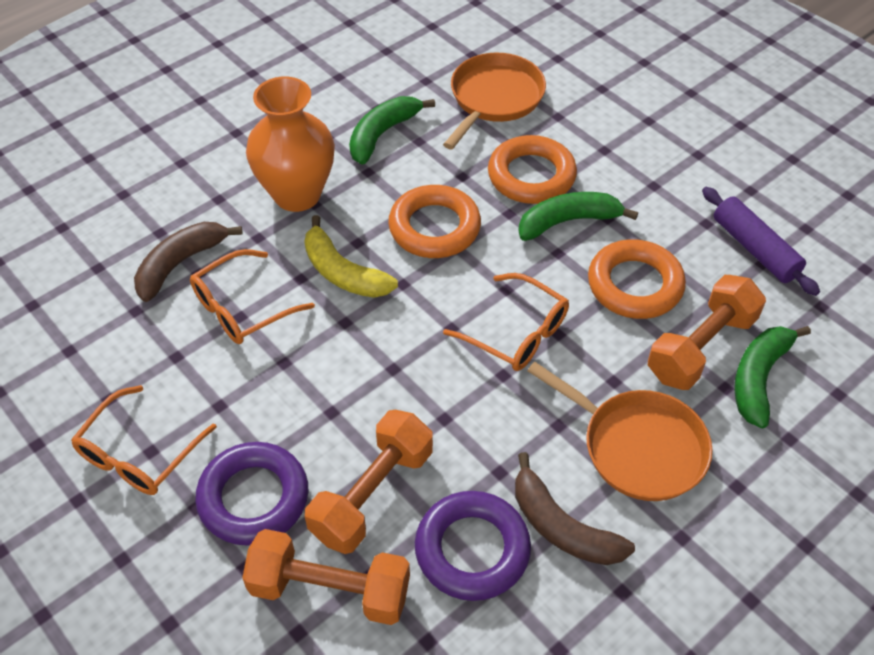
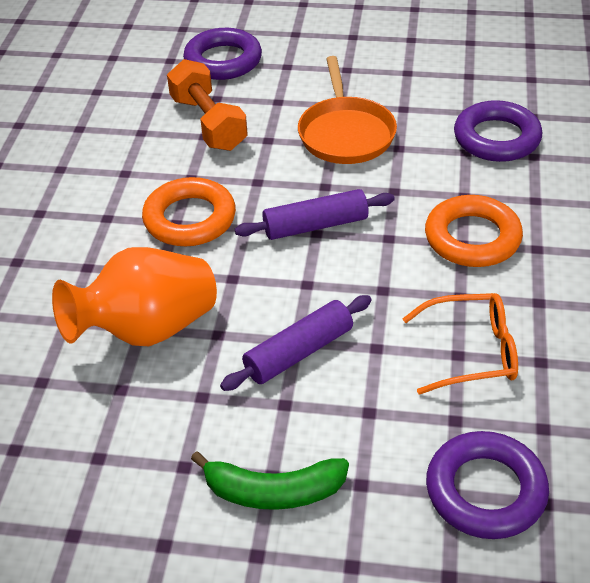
brown banana: 2 -> 0
green banana: 3 -> 1
orange dumbbell: 3 -> 1
orange glasses: 3 -> 1
orange pan: 2 -> 1
orange ring: 3 -> 2
purple ring: 2 -> 3
purple rolling pin: 1 -> 2
yellow banana: 1 -> 0

